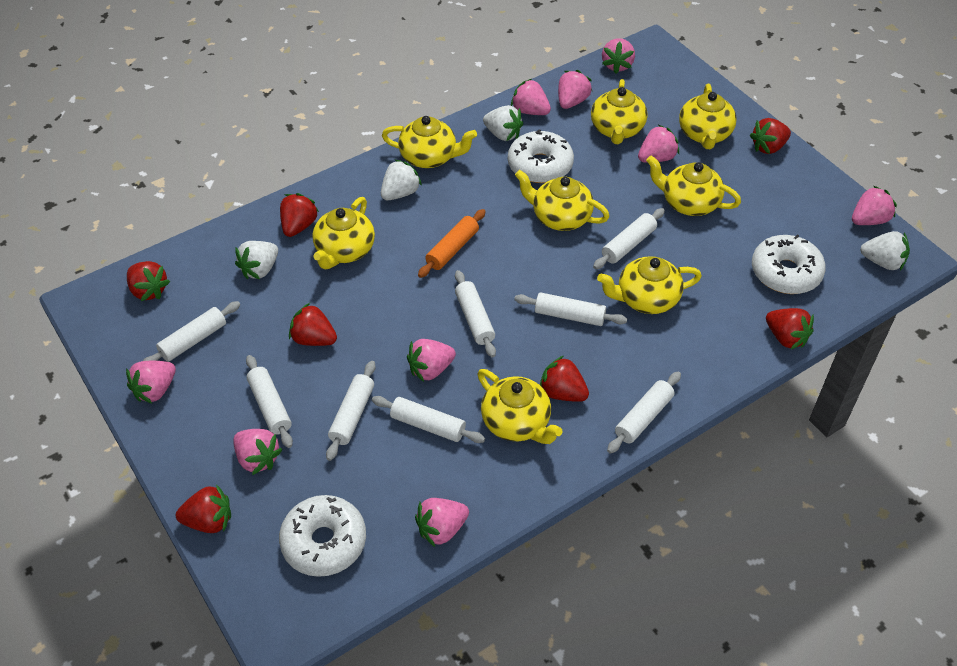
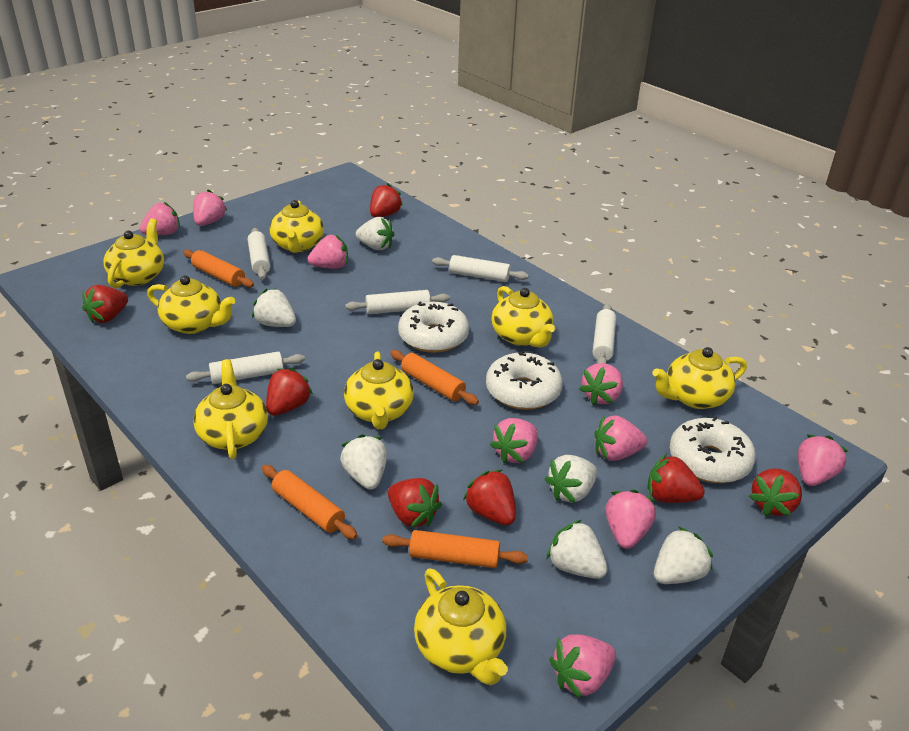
orange rolling pin: 1 -> 4
white rolling pin: 8 -> 5
white strawberry: 4 -> 6

